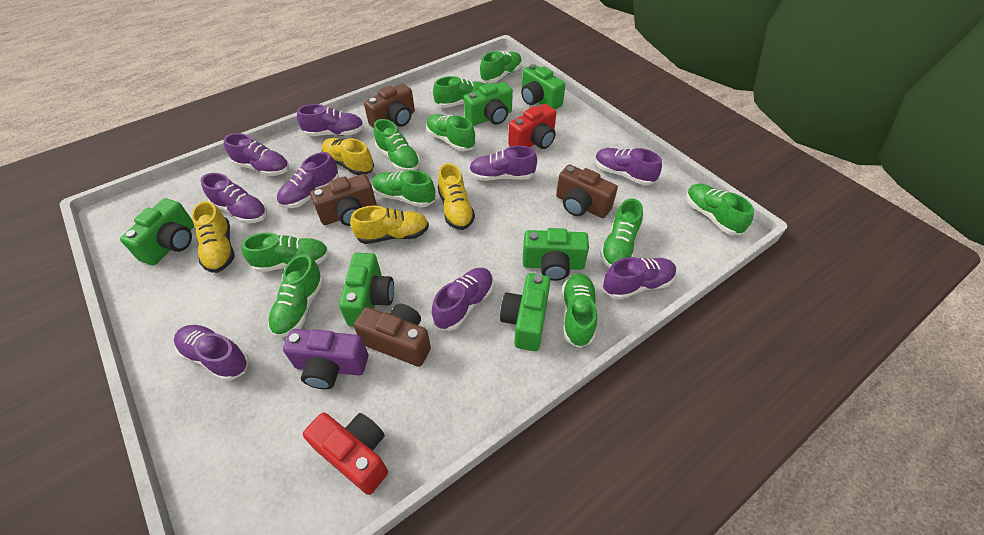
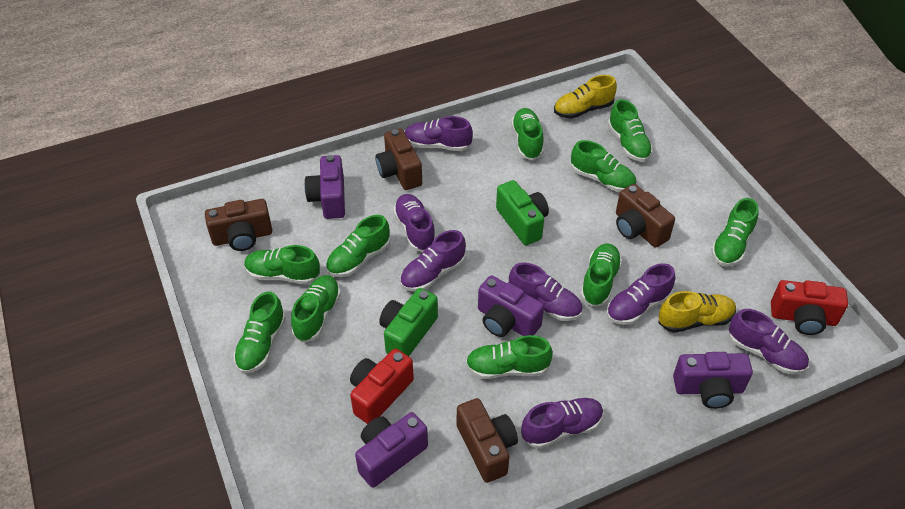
green camera: 6 -> 2
purple camera: 1 -> 4
purple shoe: 9 -> 7
yellow shoe: 4 -> 2

